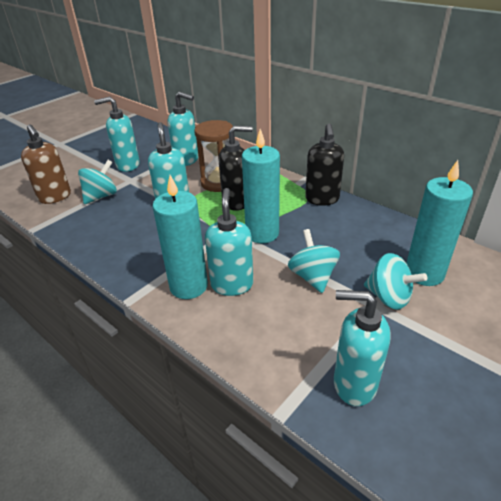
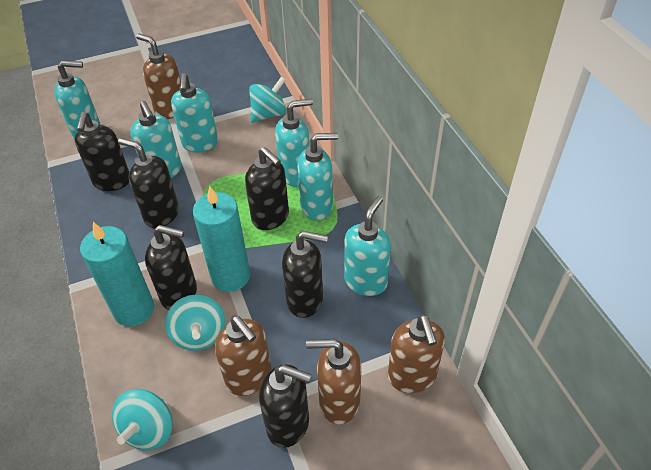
black soap dispenser: 2 -> 6
brown hourglass: 1 -> 0
brown soap dispenser: 1 -> 4
turquoise candle: 3 -> 2
turquoise soap dispenser: 5 -> 6

